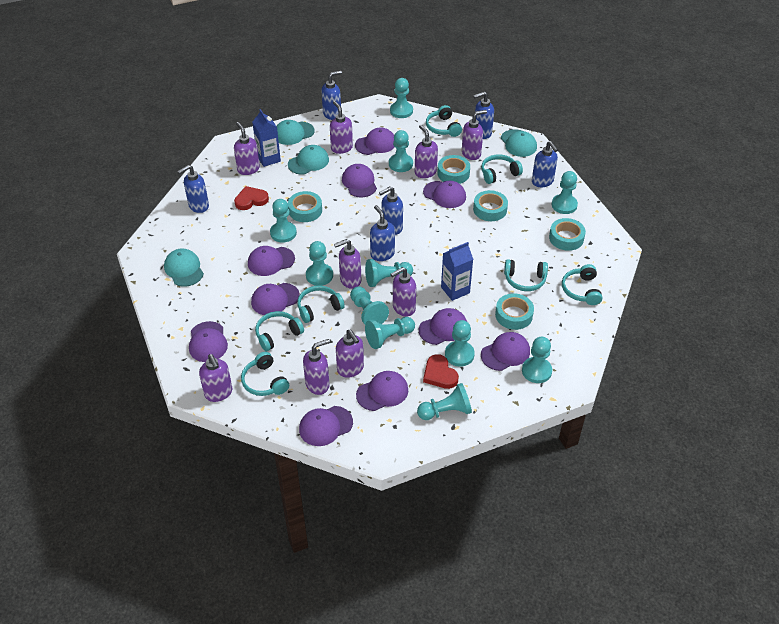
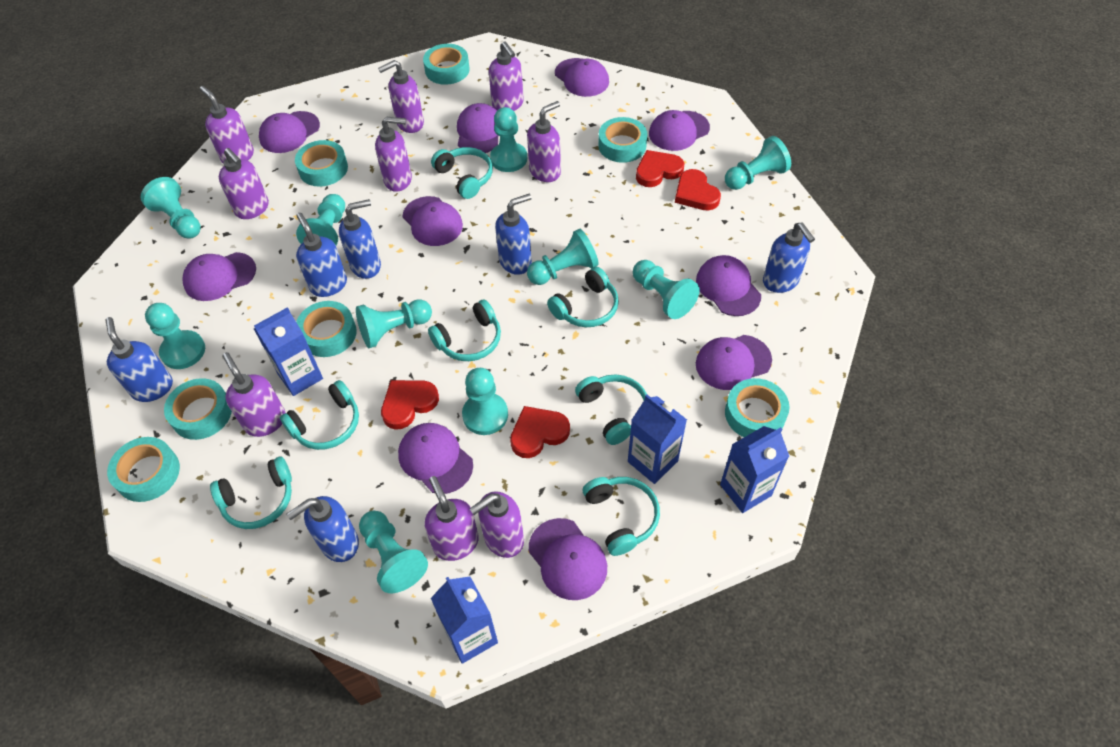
blue carton: 2 -> 4
red heart: 2 -> 4
turquoise cap: 4 -> 0
turquoise pawn: 11 -> 10
turquoise tape: 5 -> 7

